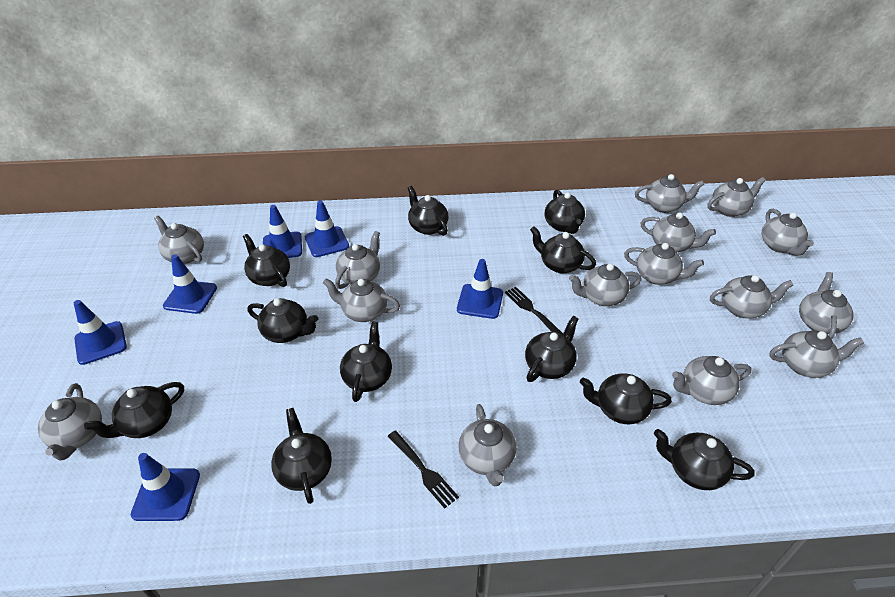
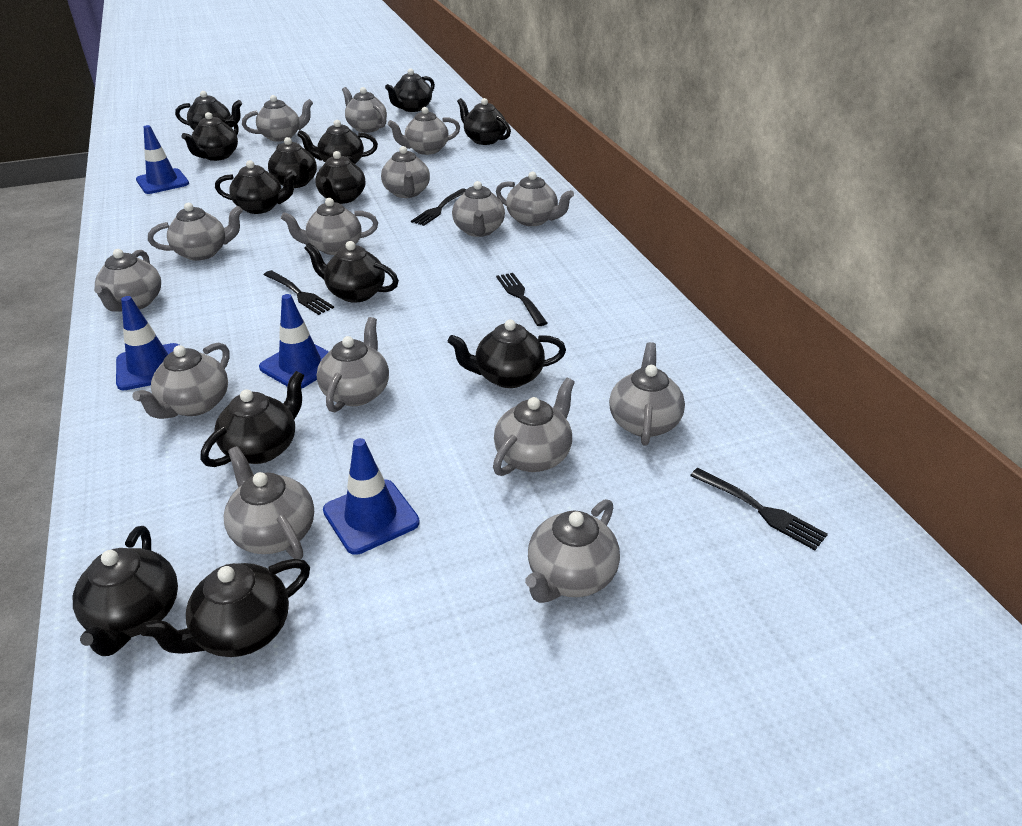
black fork: 2 -> 4
black teapot: 11 -> 13
blue traffic cone: 6 -> 4

